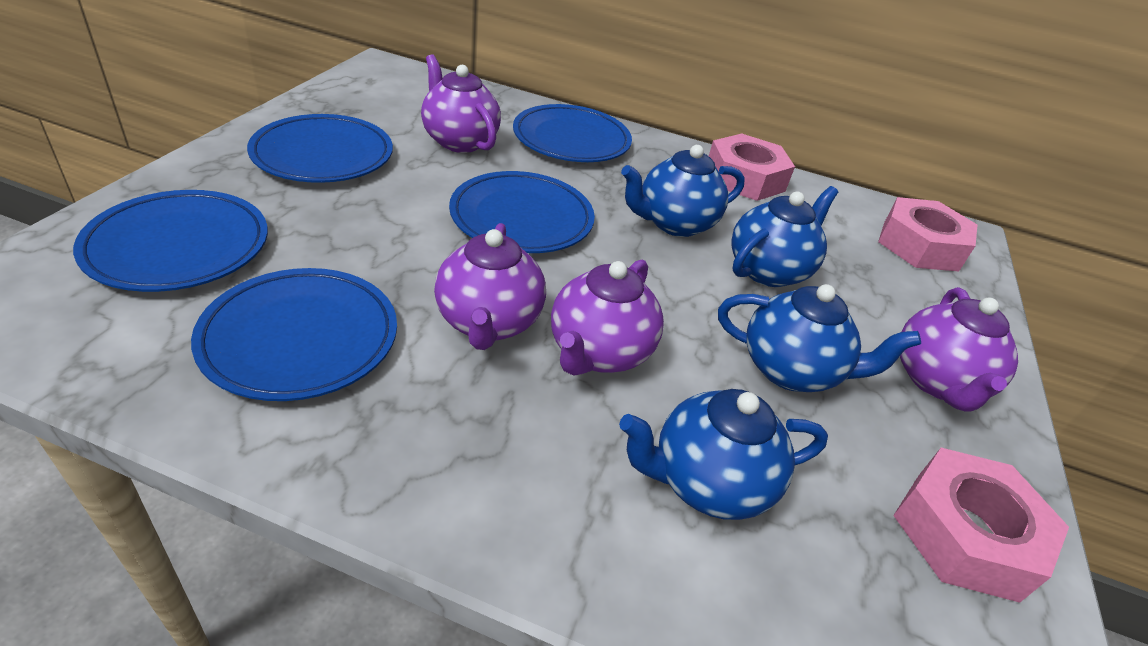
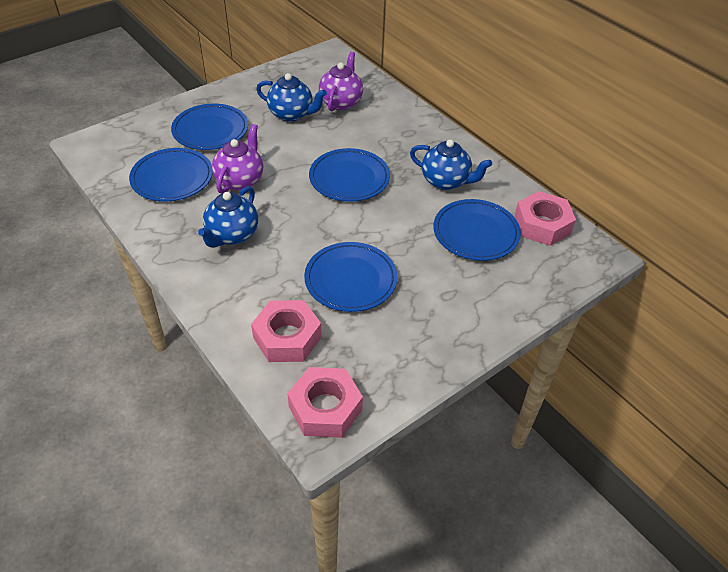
blue teapot: 4 -> 3
purple teapot: 4 -> 2

